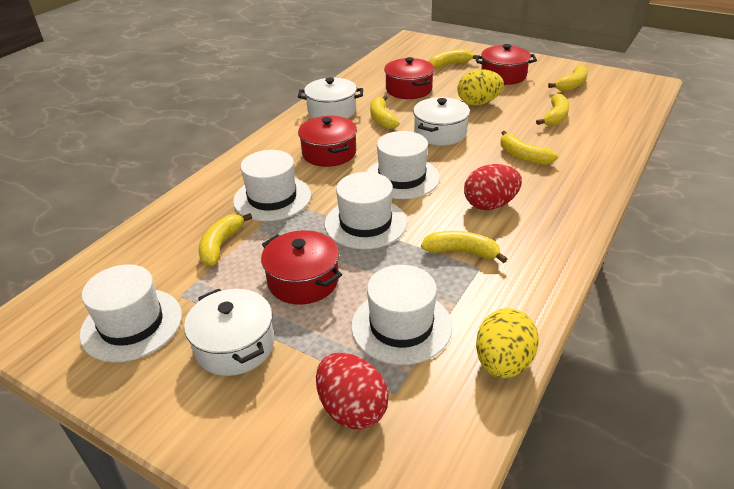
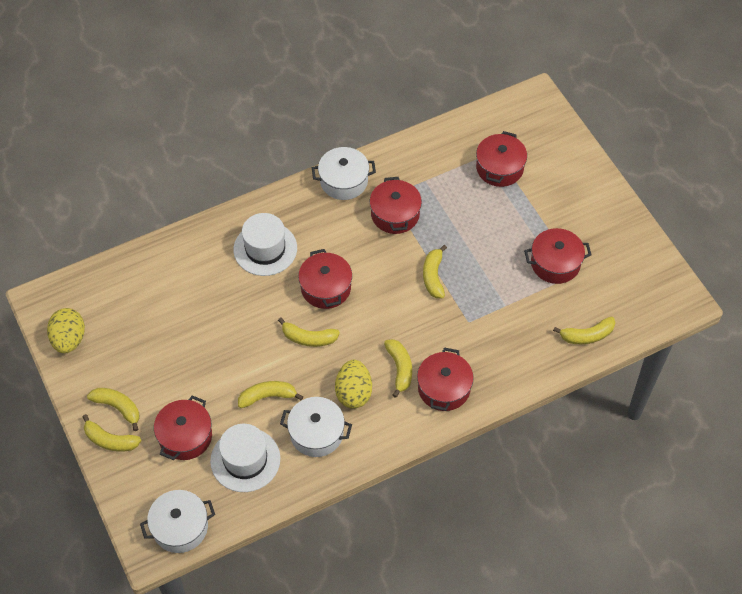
red egg: 2 -> 0
red pot: 4 -> 6
white hat: 5 -> 2

